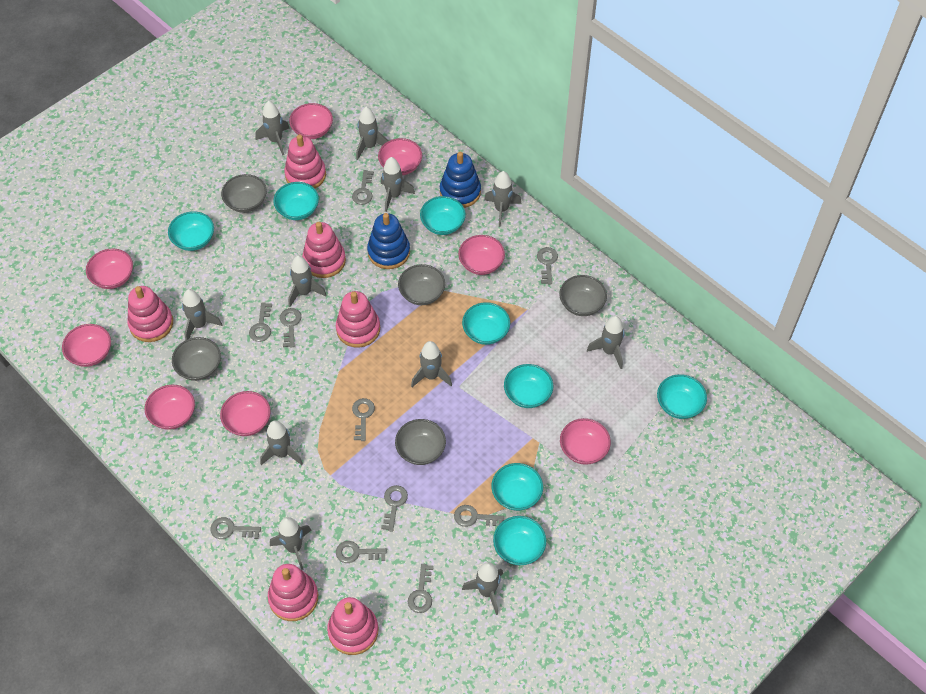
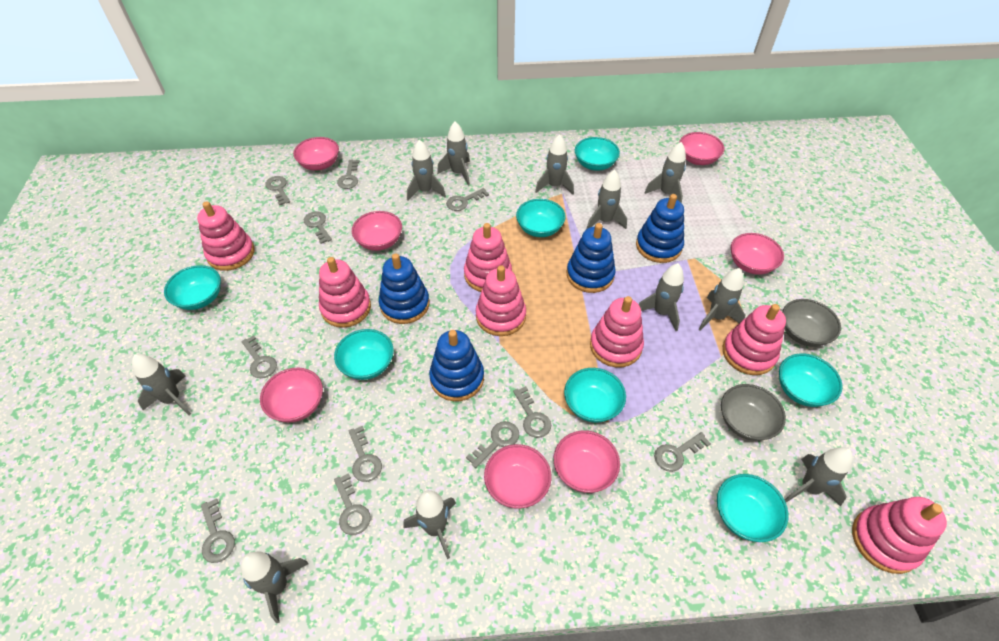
blue stacking toy: 2 -> 4
grey bowl: 5 -> 2
grey key: 10 -> 11
pink bowl: 8 -> 7
pink stacking toy: 6 -> 7
turquoise bowl: 8 -> 7

